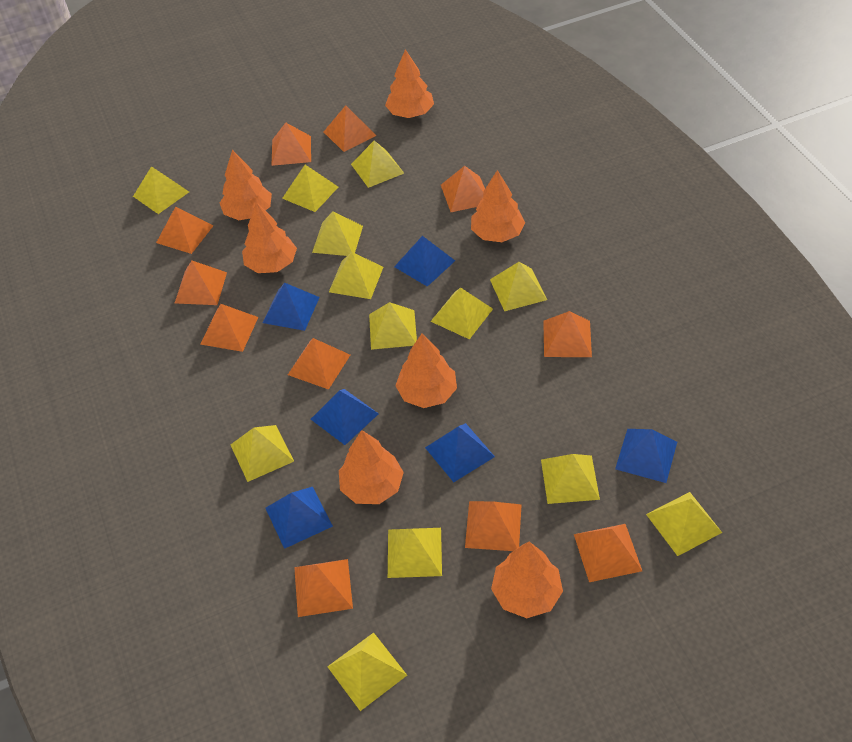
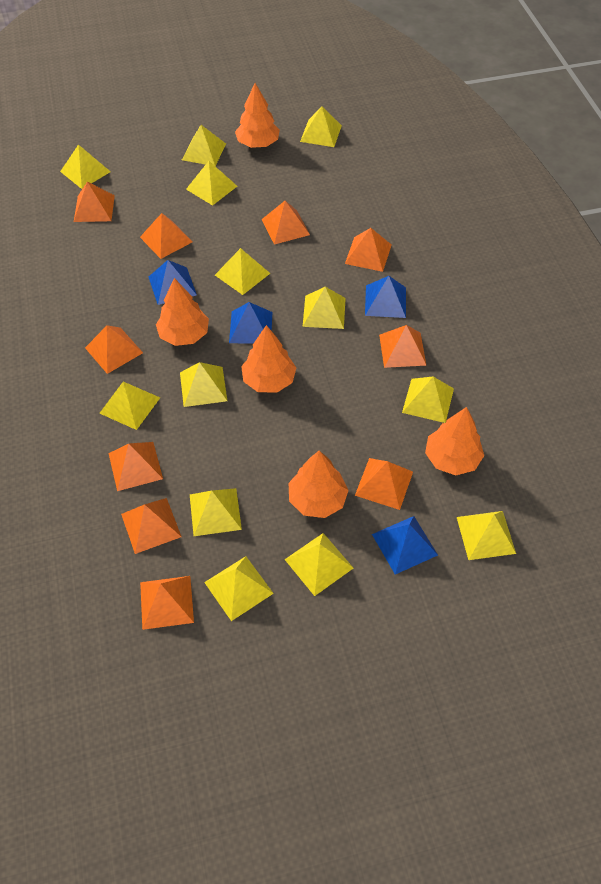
blue pyramid: 6 -> 4
orange pyramid: 11 -> 10
orange tree: 7 -> 5

